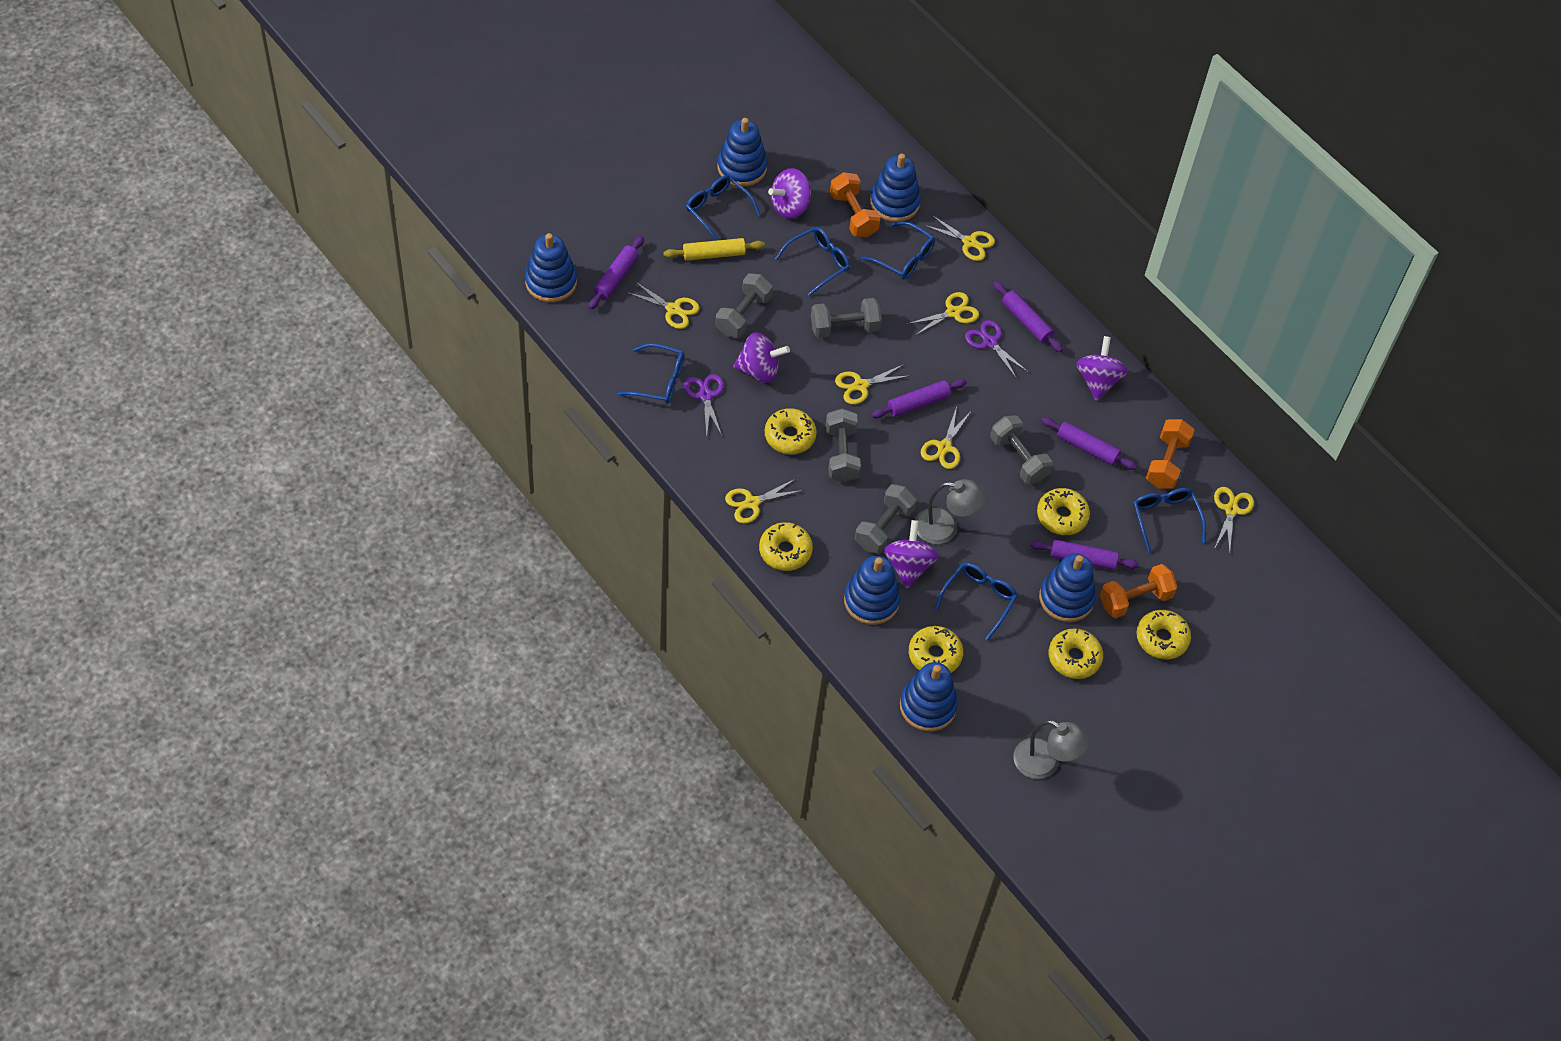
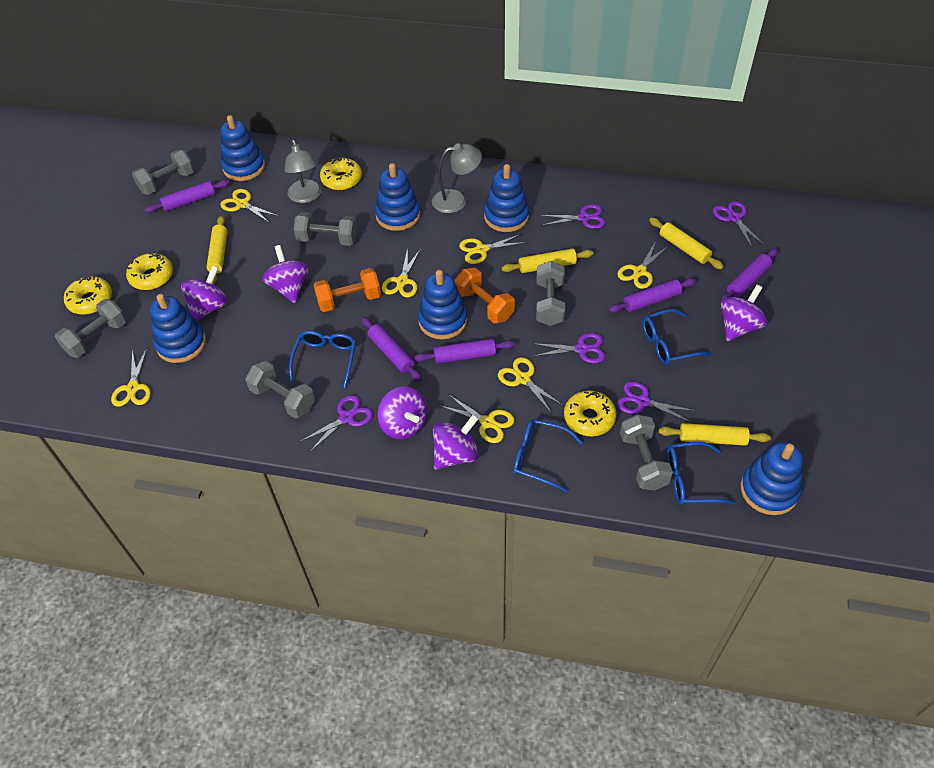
blue glasses: 6 -> 4
grey dumbbell: 5 -> 6
orange dumbbell: 3 -> 2
purple scissors: 2 -> 5
purple spinning top: 4 -> 5
yellow donut: 6 -> 4
yellow rolling pin: 1 -> 4

